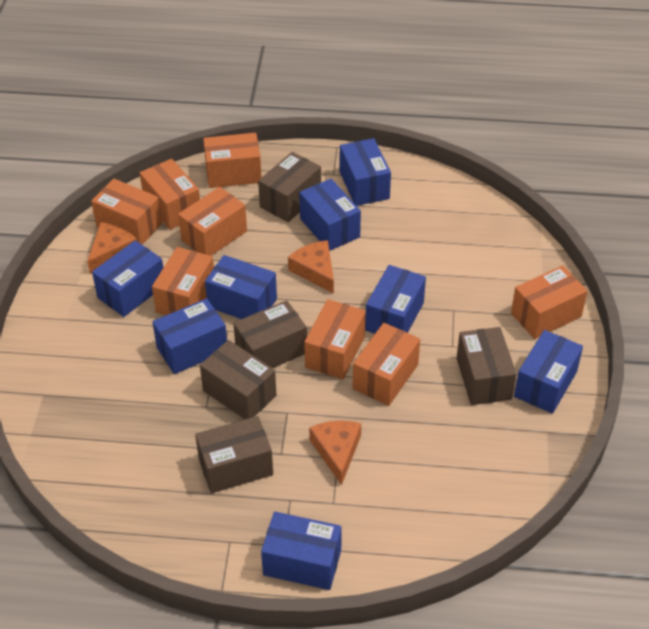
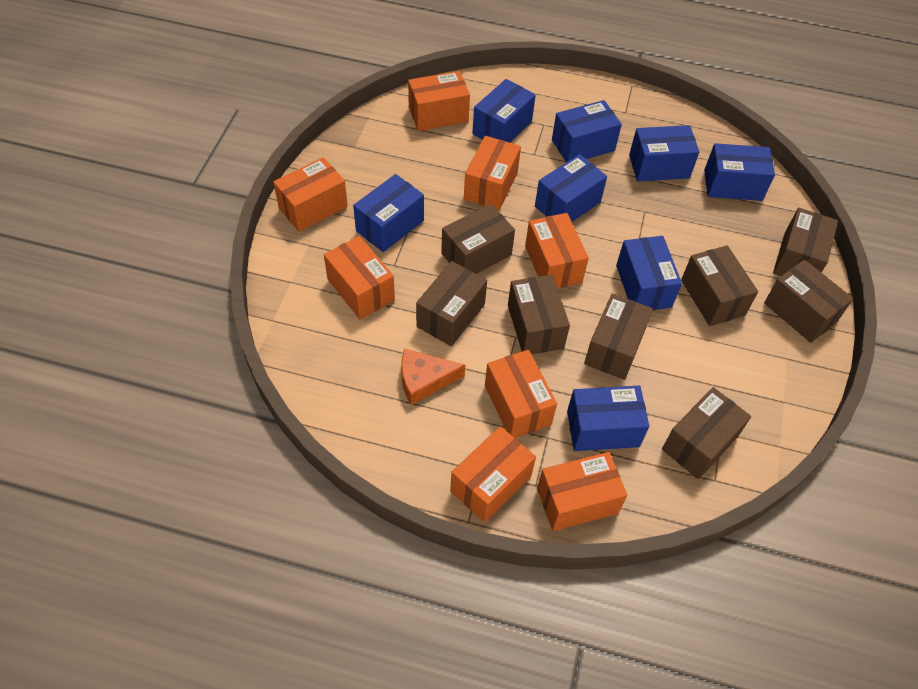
brown box: 5 -> 8
orange cheese: 3 -> 1

